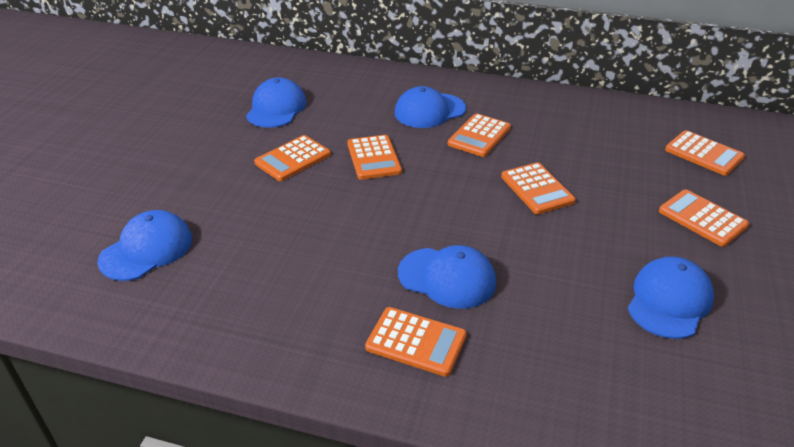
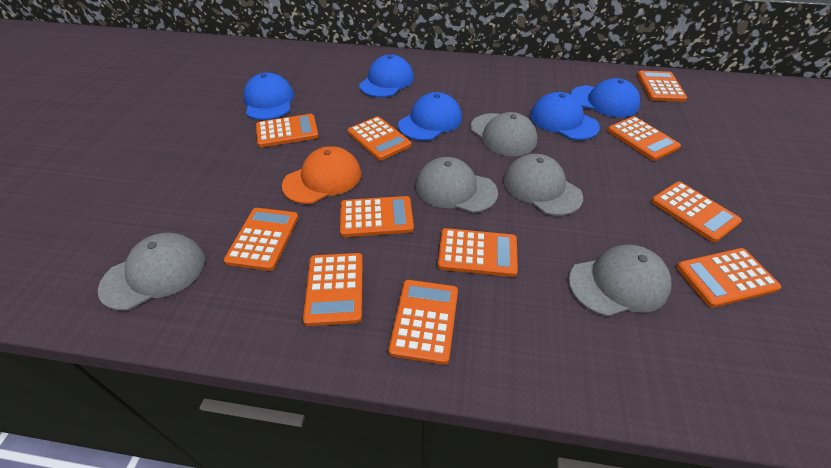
grey cap: 0 -> 5
orange calculator: 7 -> 11
orange cap: 0 -> 1

